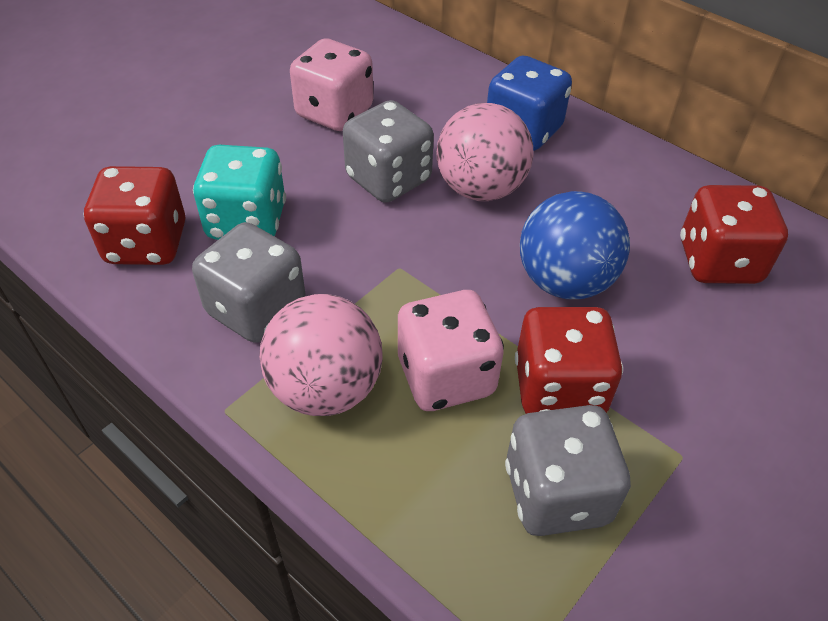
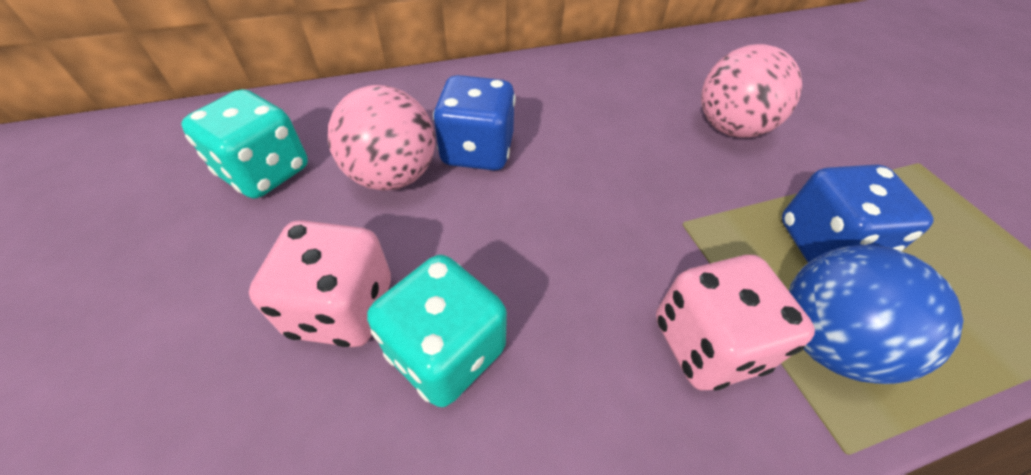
blue dice: 1 -> 2
grey dice: 3 -> 0
red dice: 3 -> 0
turquoise dice: 1 -> 2

